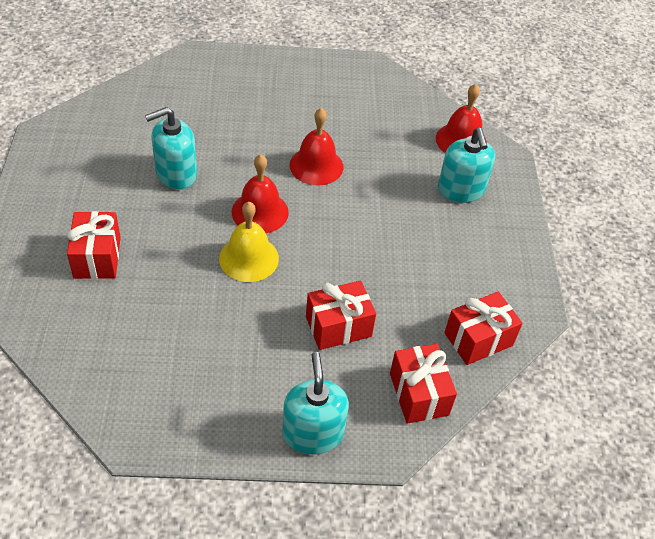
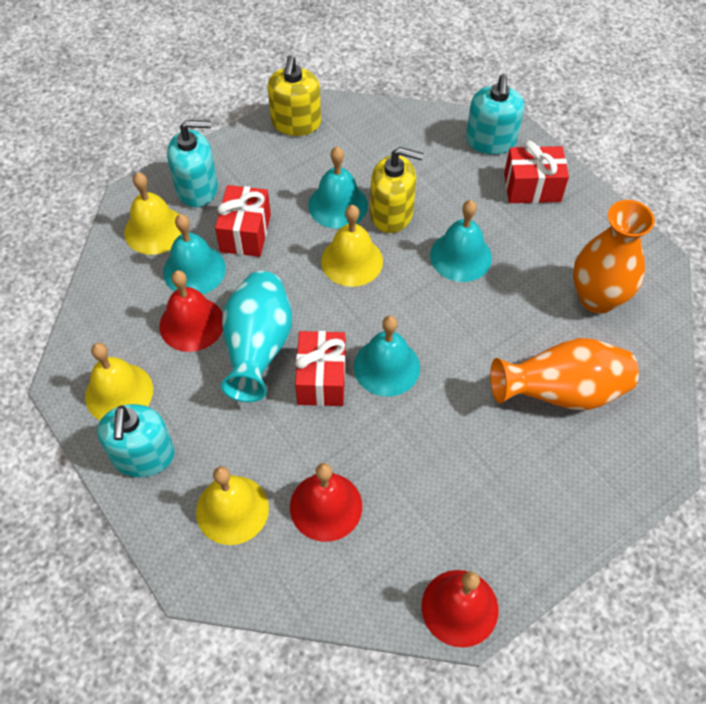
orange vase: 0 -> 2
red gift: 4 -> 3
turquoise bell: 0 -> 4
turquoise vase: 0 -> 1
yellow bell: 1 -> 4
yellow soap dispenser: 0 -> 2

